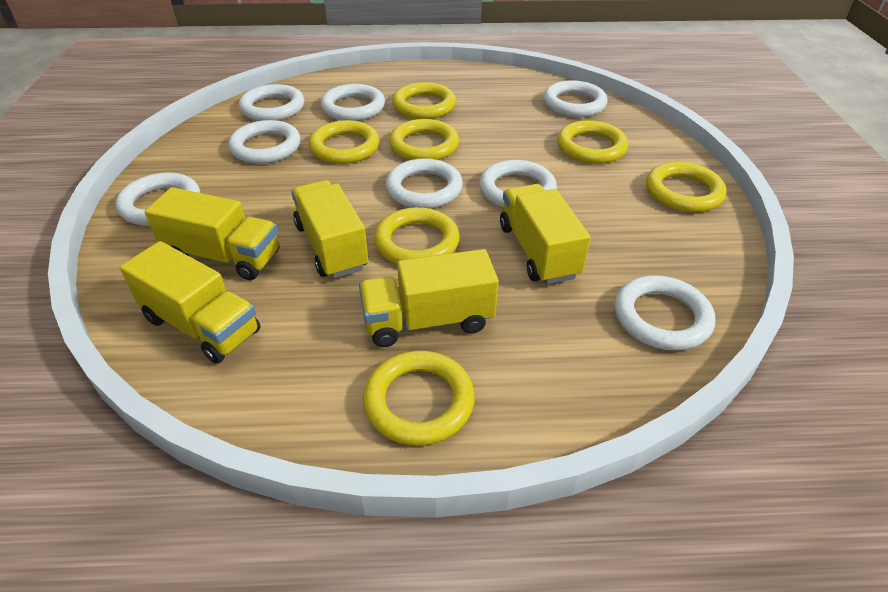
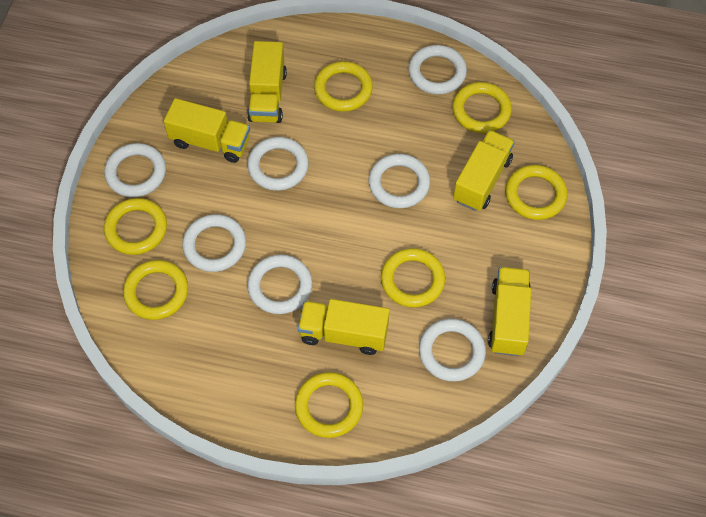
white ring: 8 -> 7

